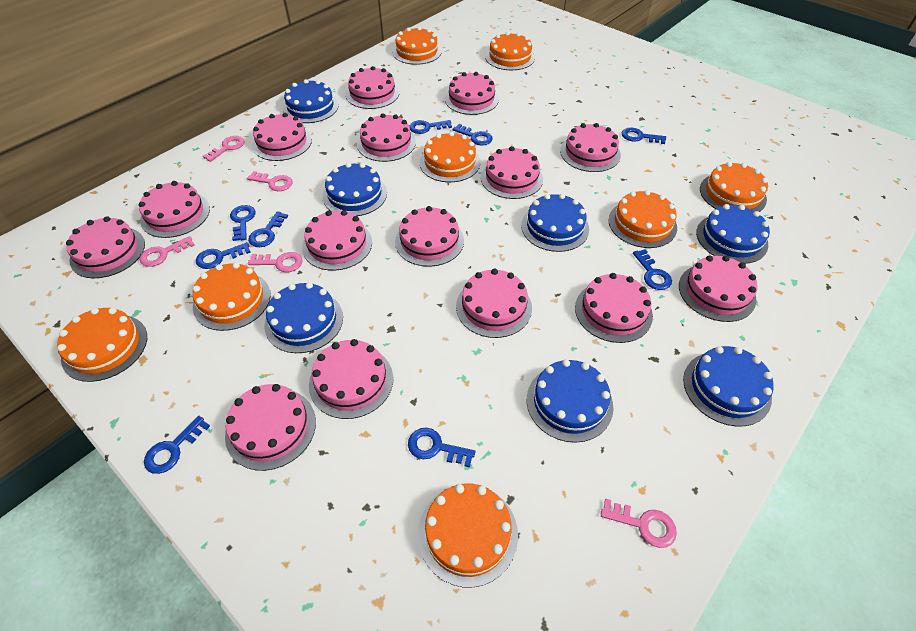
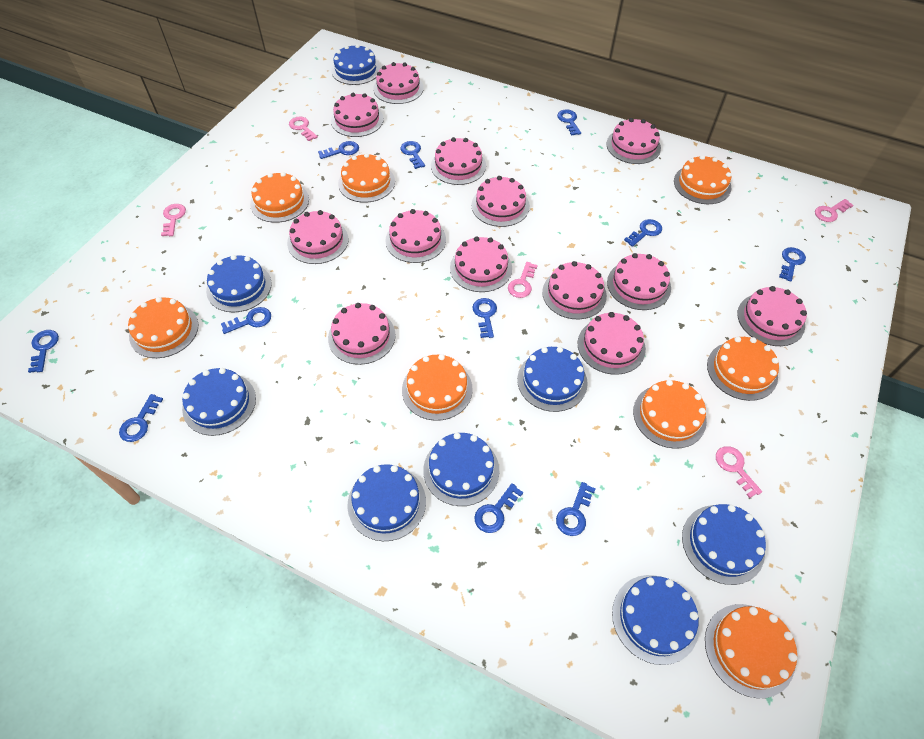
blue cake: 7 -> 8
blue key: 9 -> 11
pink cake: 15 -> 13

